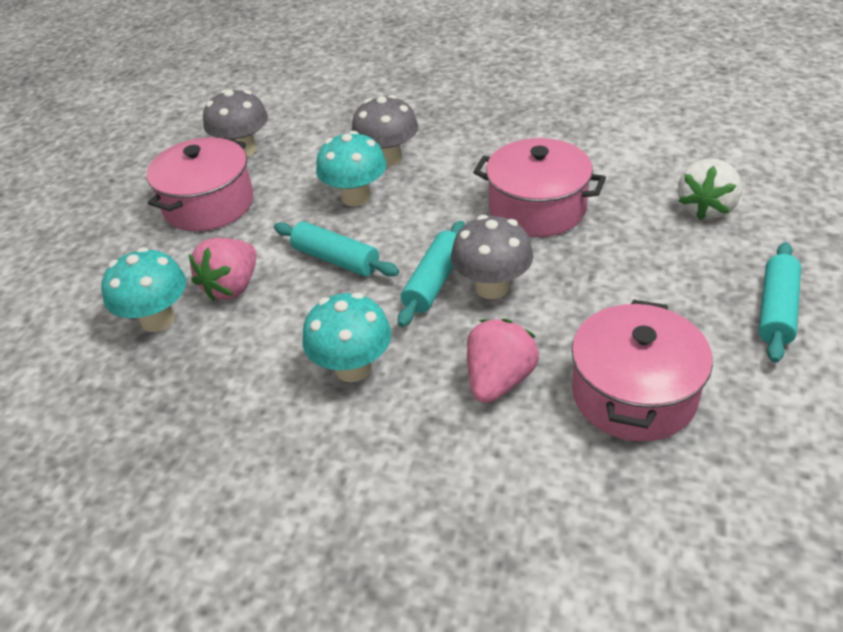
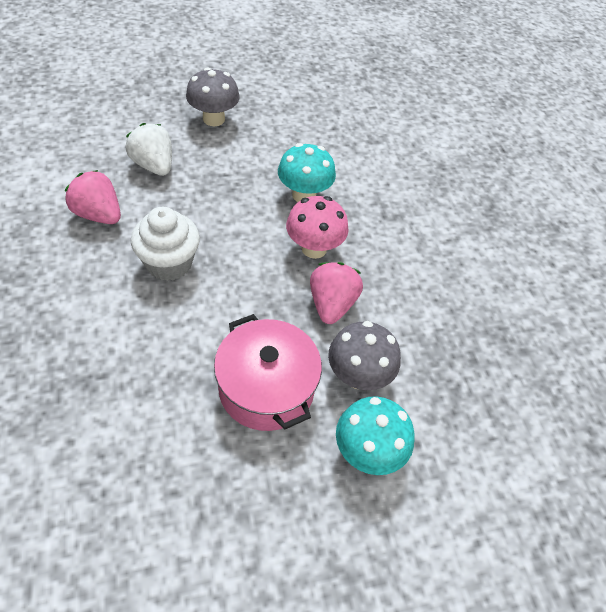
grey mushroom: 3 -> 2
pink mushroom: 0 -> 1
pink pot: 3 -> 1
turquoise mushroom: 3 -> 2
turquoise rolling pin: 3 -> 0
white cupcake: 0 -> 1

